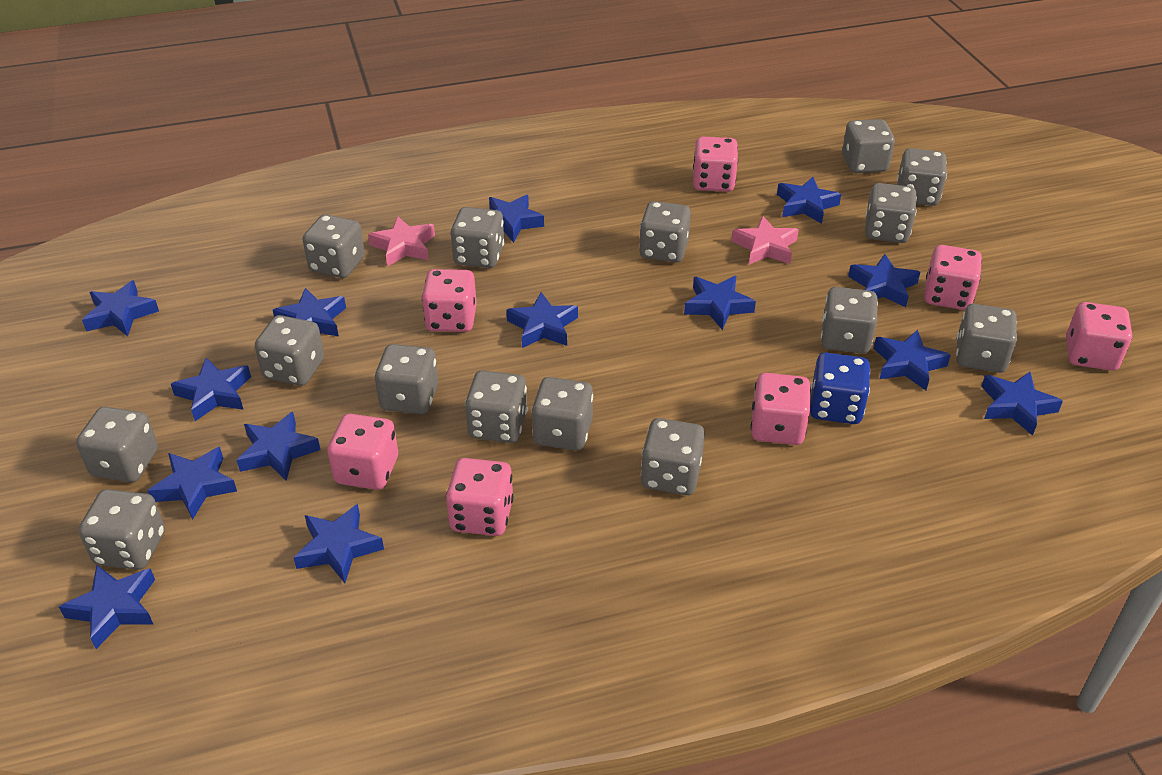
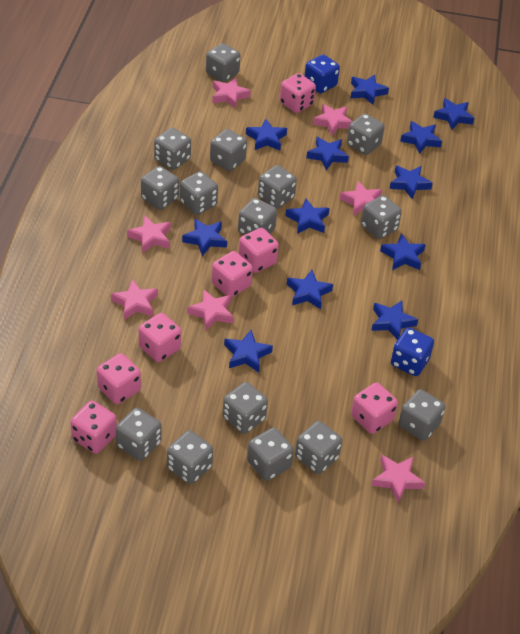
blue dice: 1 -> 2
blue star: 14 -> 12
pink star: 2 -> 7

